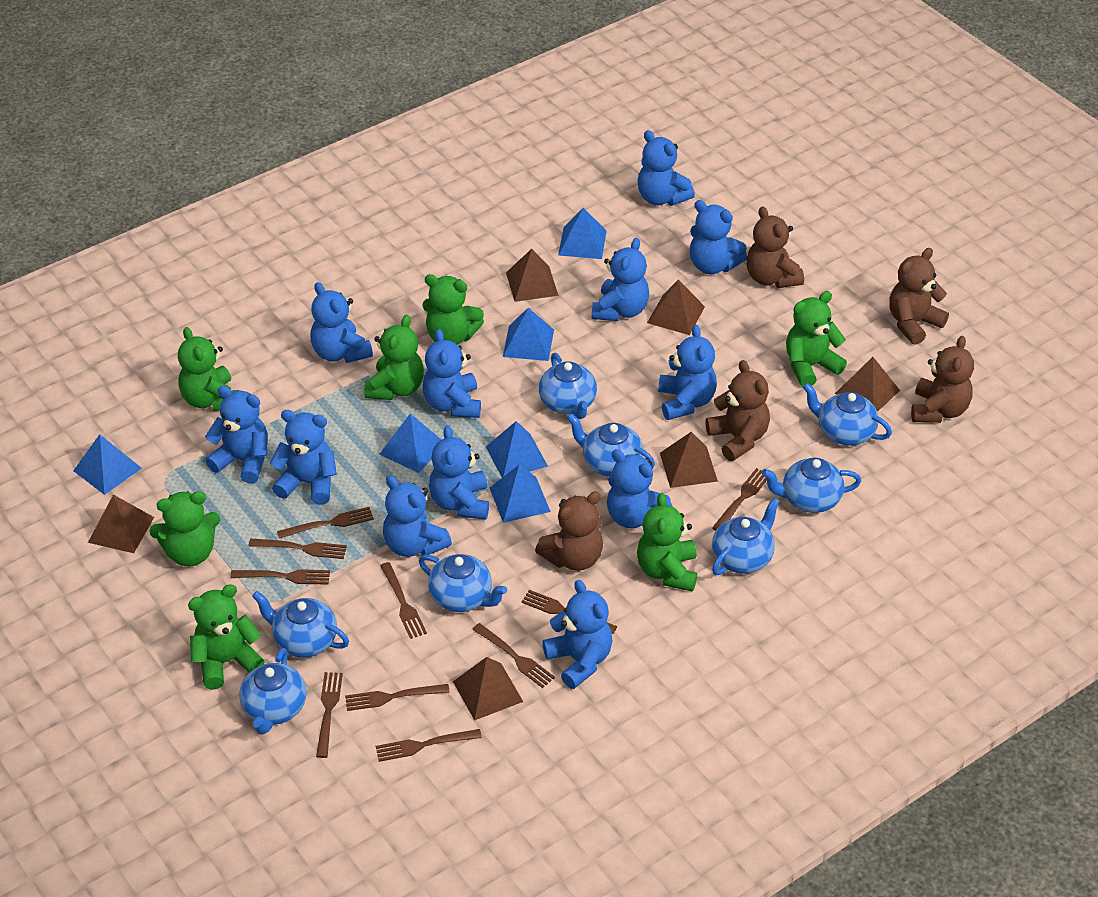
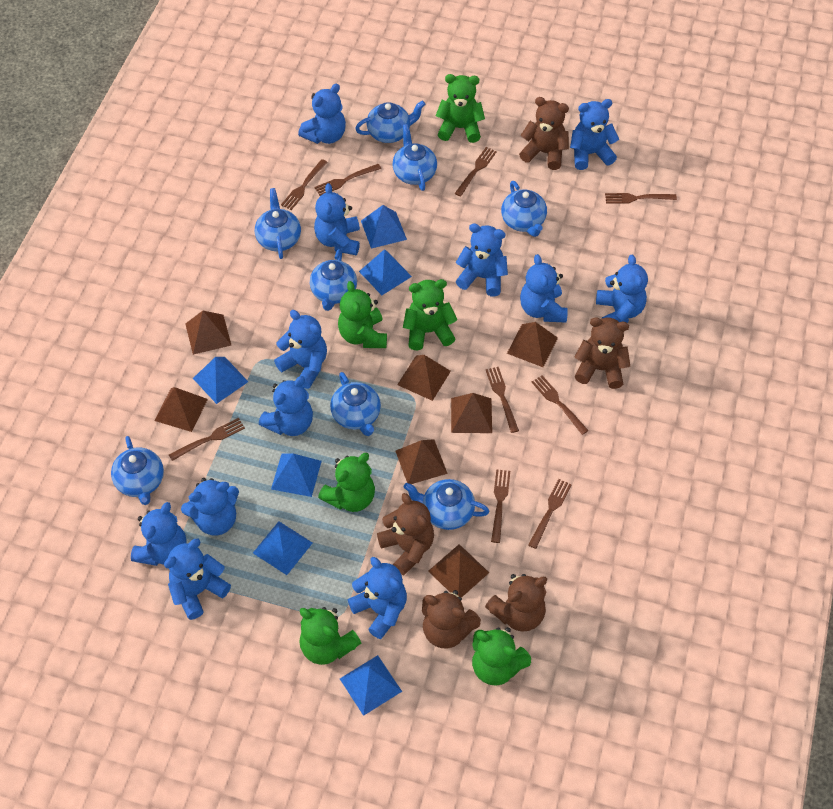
brown fork: 10 -> 9
brown pyramid: 6 -> 7
green teddy bear: 7 -> 6

